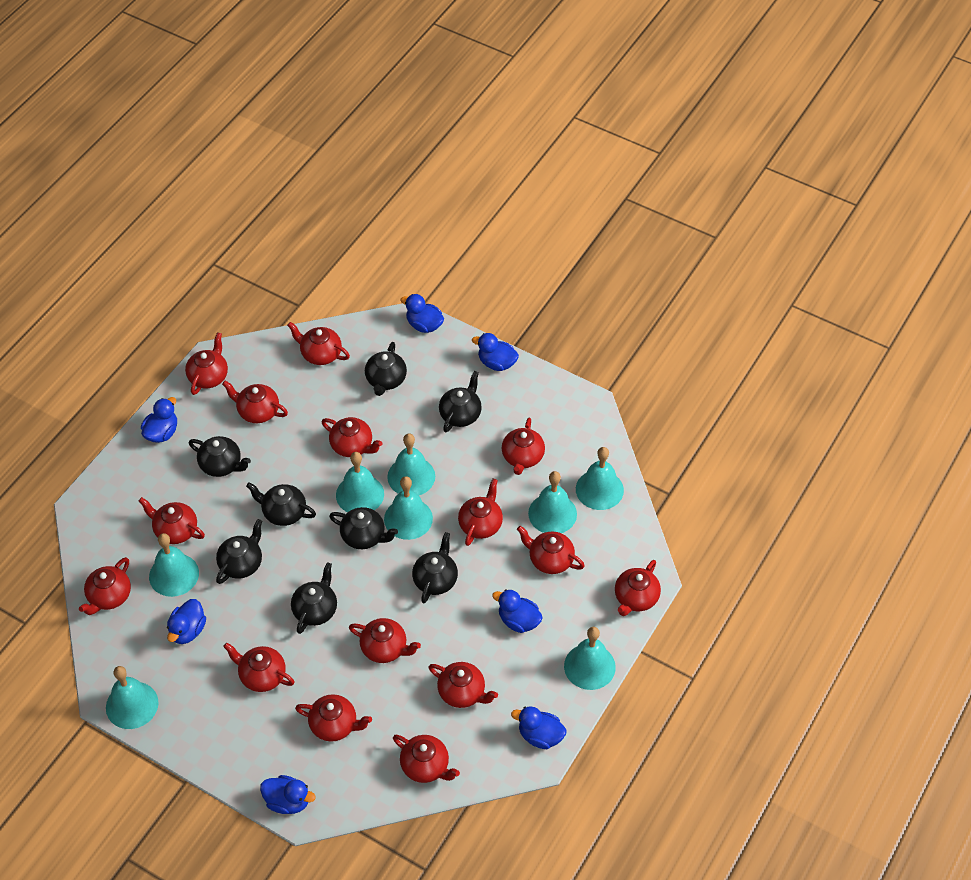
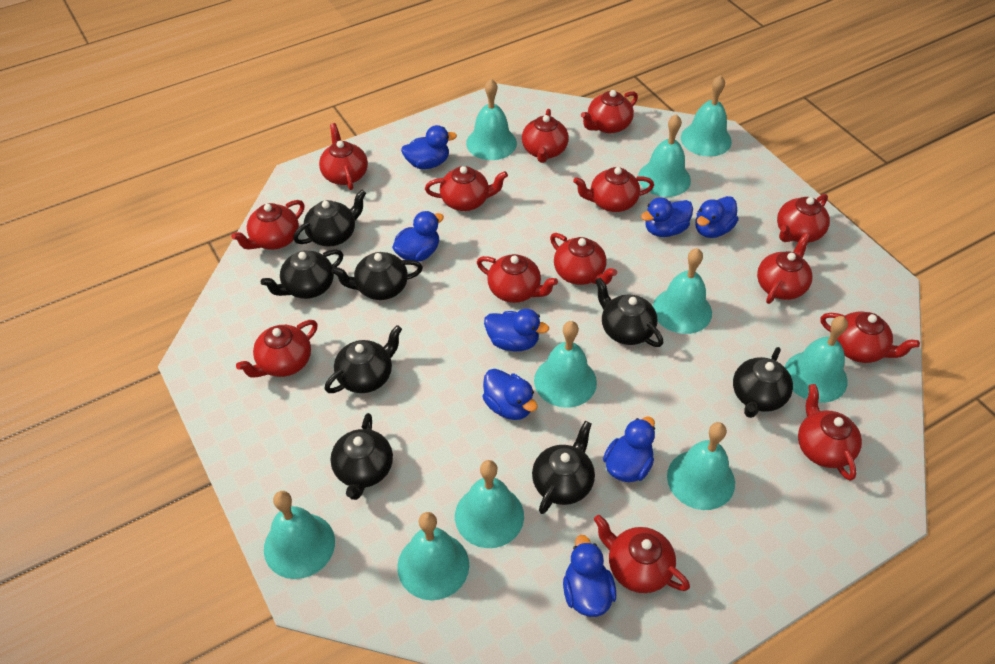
blue duck: 7 -> 8
red teapot: 15 -> 14
turquoise bell: 8 -> 10

